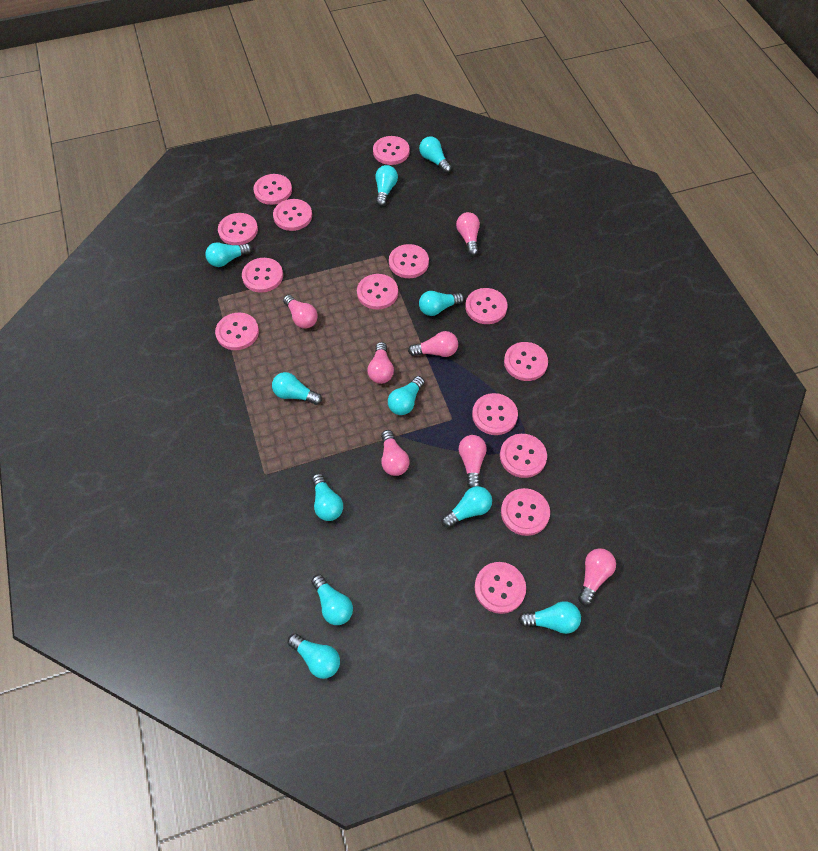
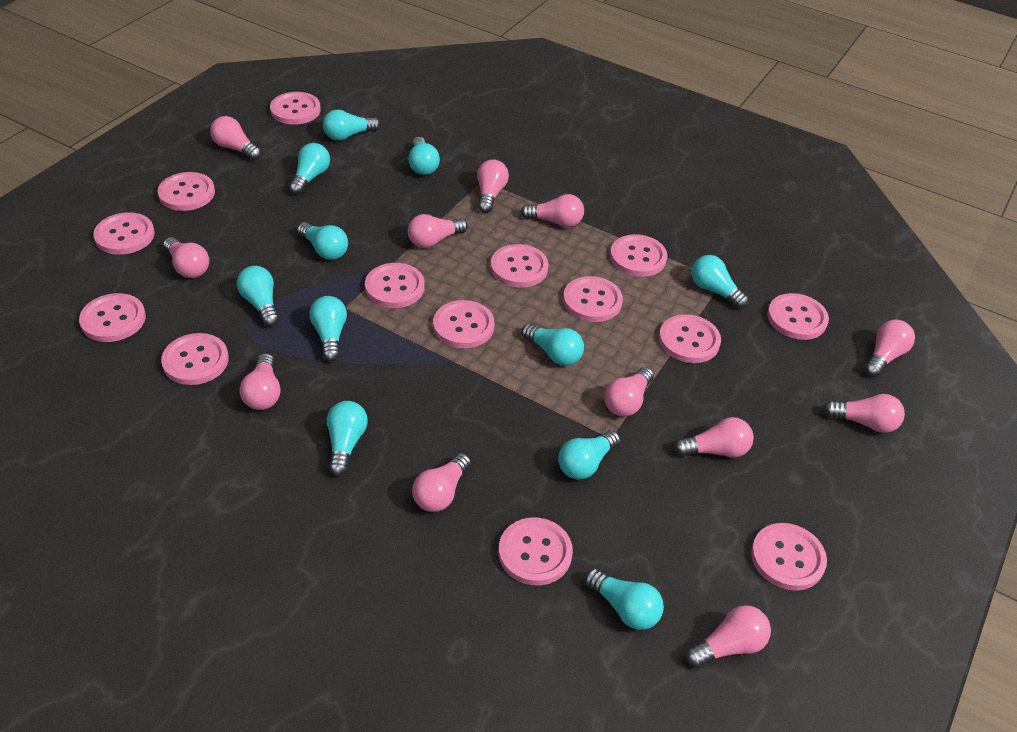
pink light bulb: 7 -> 12

